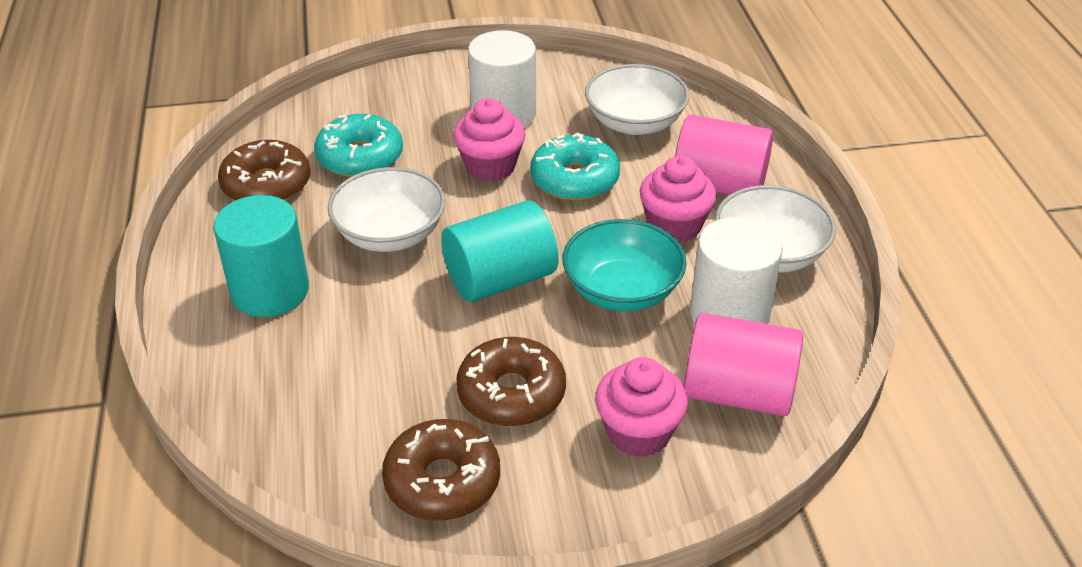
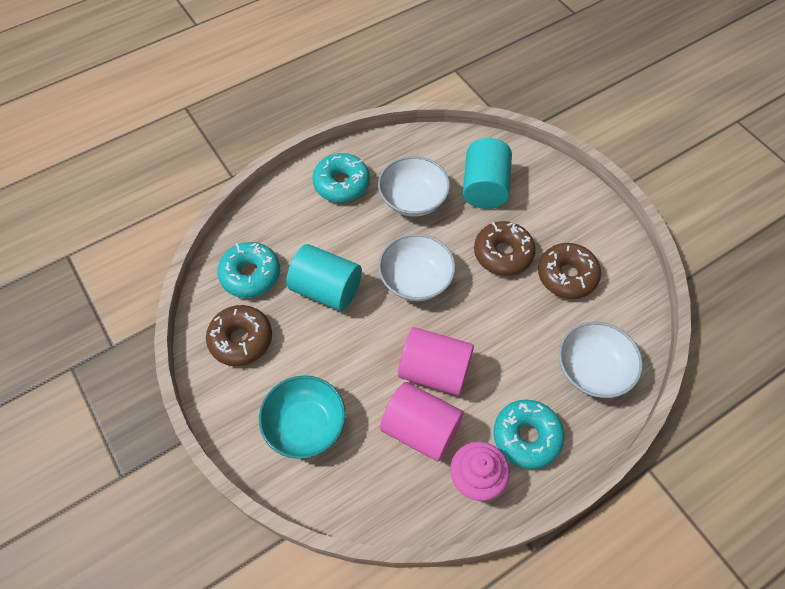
pink cupcake: 3 -> 1
turquoise donut: 2 -> 3
white cylinder: 2 -> 0

